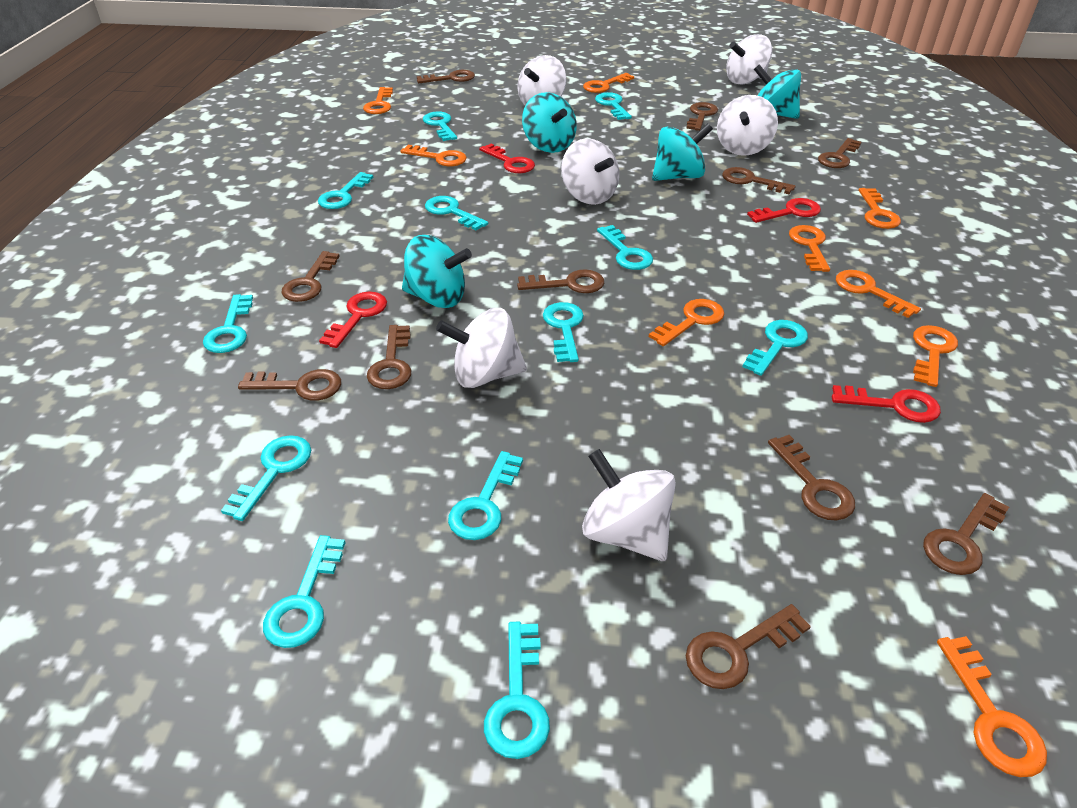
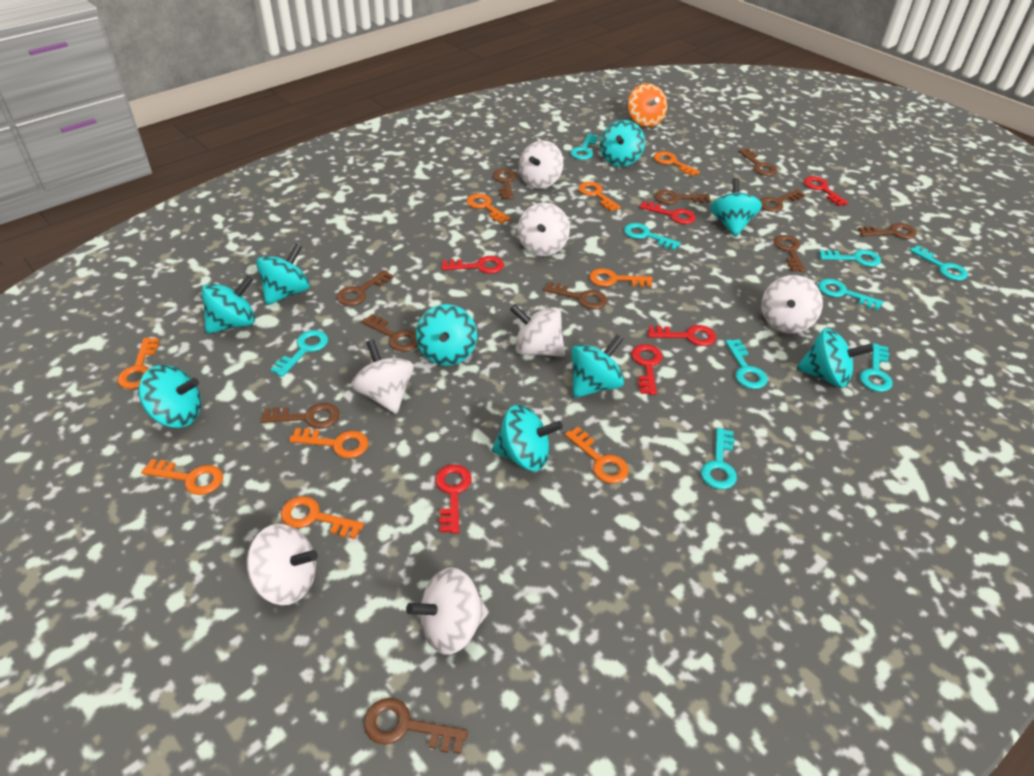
orange spinning top: 0 -> 1
red key: 4 -> 6
turquoise key: 12 -> 9
turquoise spinning top: 4 -> 9
white spinning top: 6 -> 7

